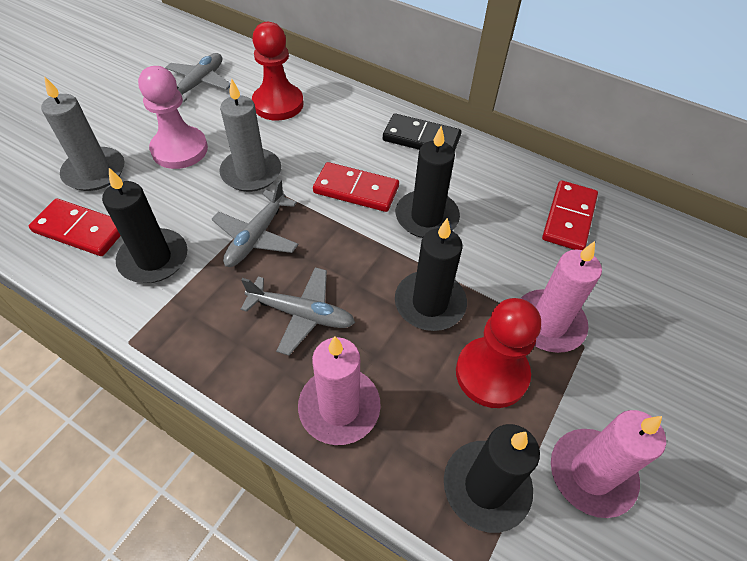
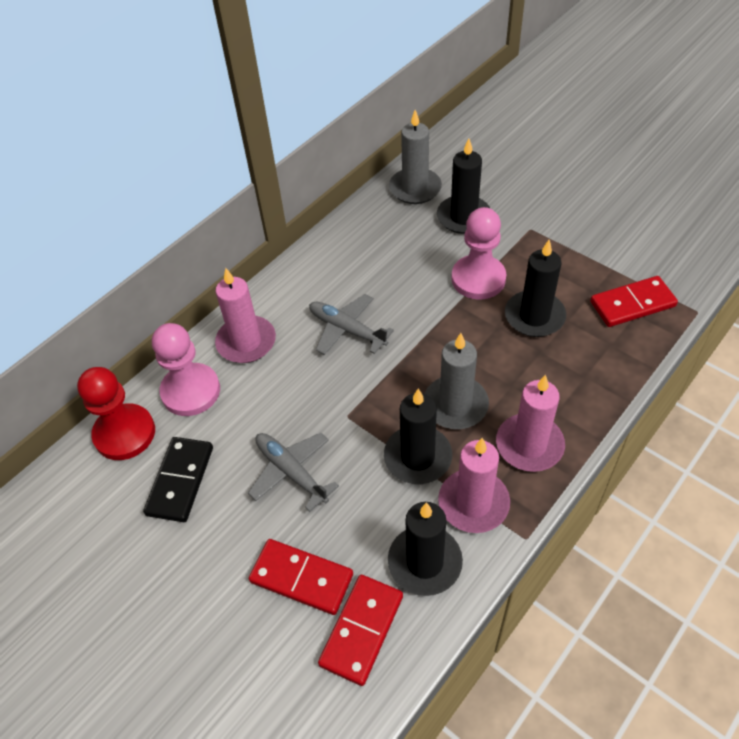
grey plane: 3 -> 2
pink pawn: 1 -> 2
red pawn: 2 -> 1

